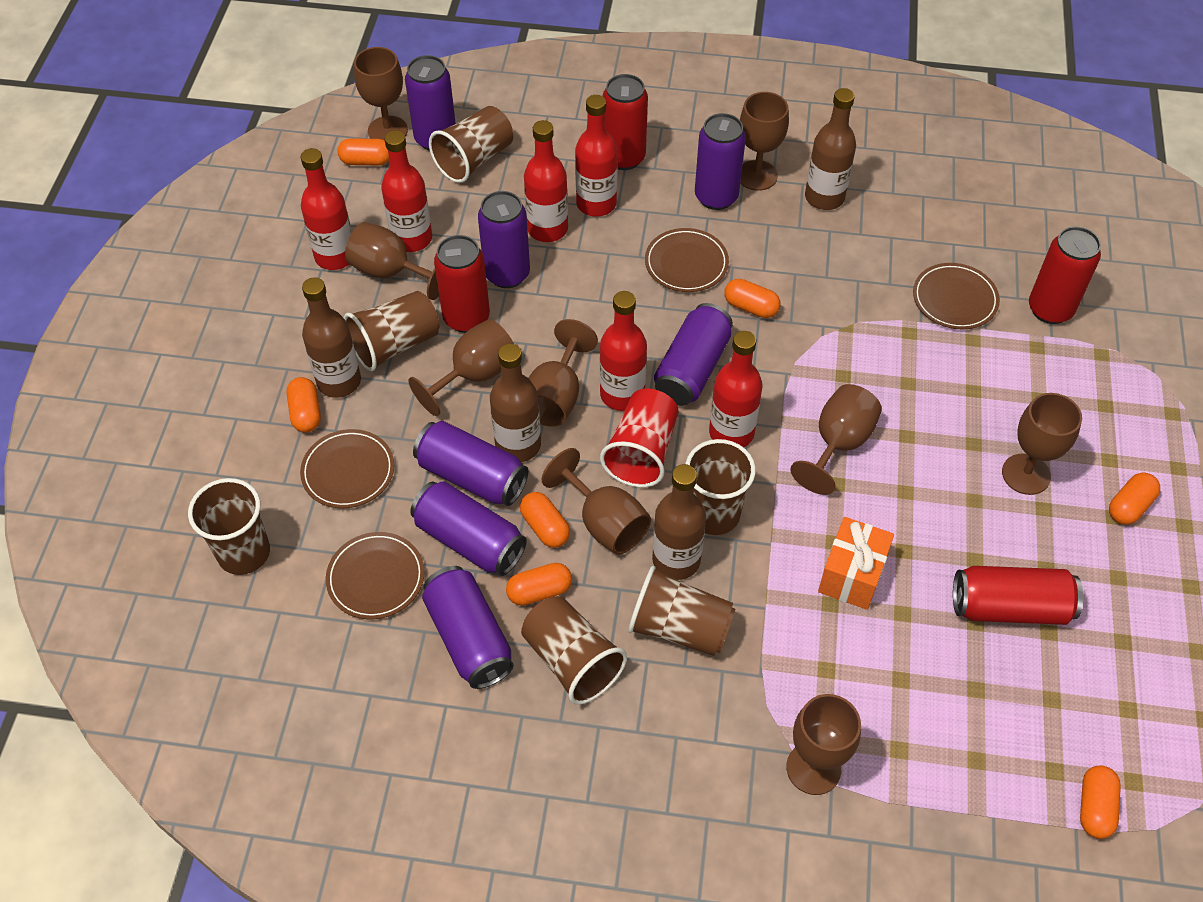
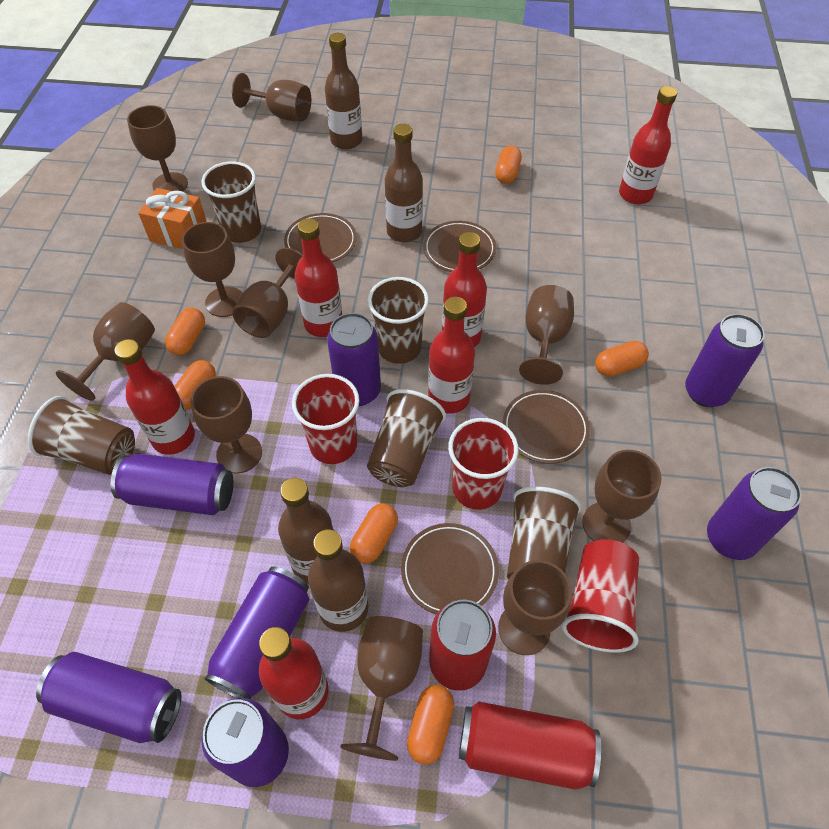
brown cup: 6 -> 5
brown goblet: 9 -> 10
orange capsule: 7 -> 6
red can: 4 -> 2
red cup: 1 -> 3

